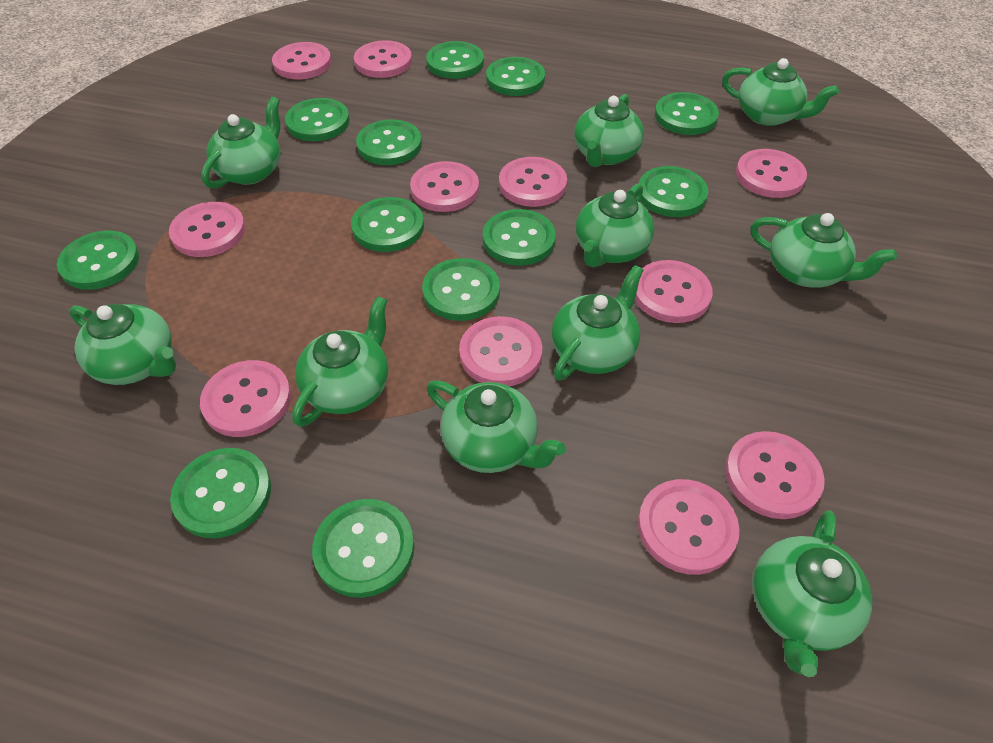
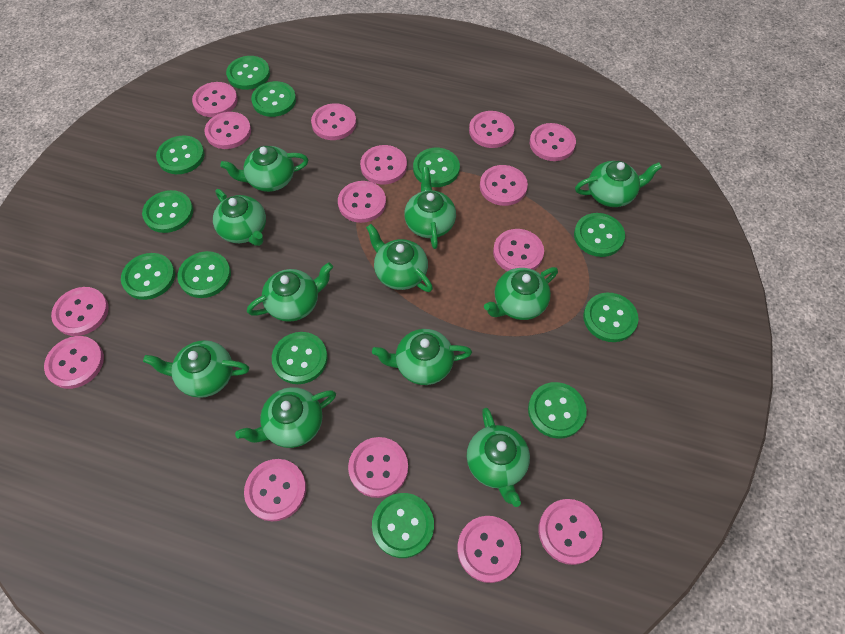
green teapot: 10 -> 11
pink button: 11 -> 15

